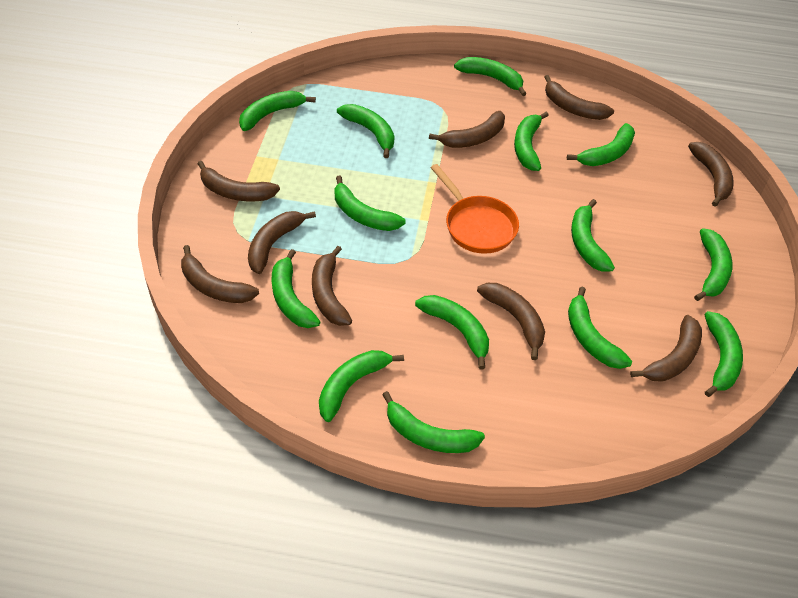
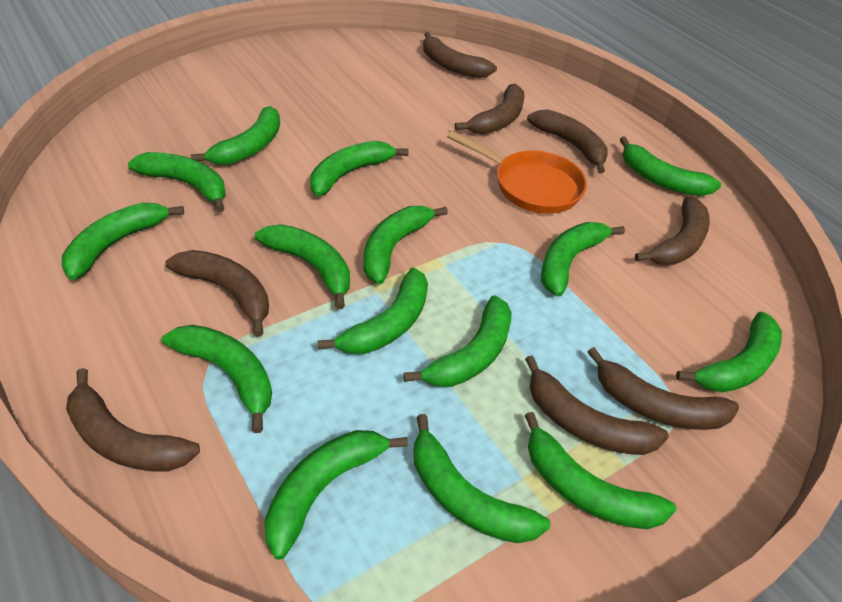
brown banana: 9 -> 8
green banana: 14 -> 15

